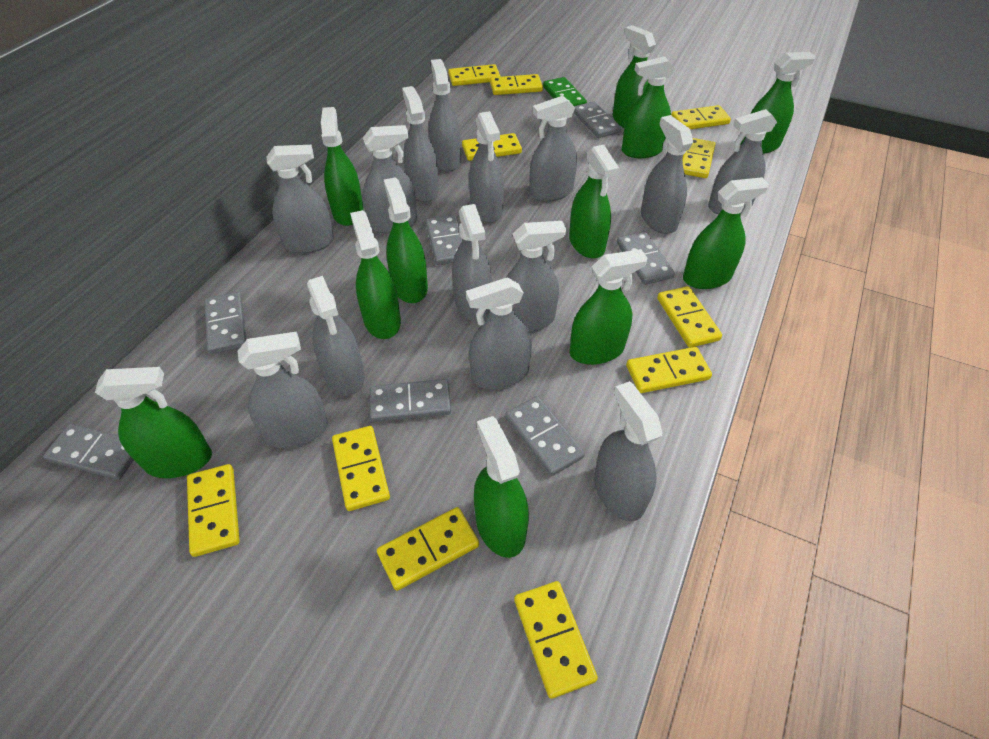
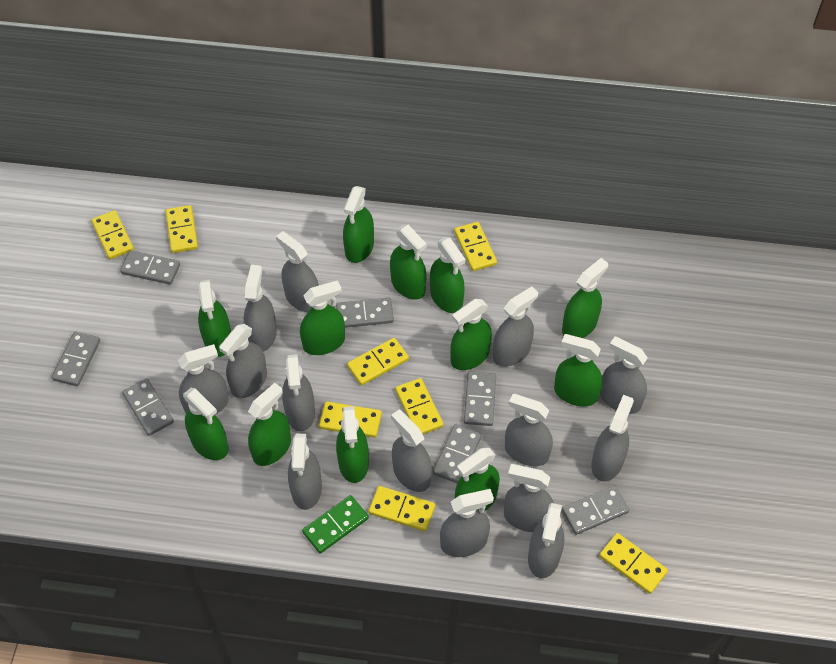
green spray bottle: 11 -> 12
yellow domino: 11 -> 8

